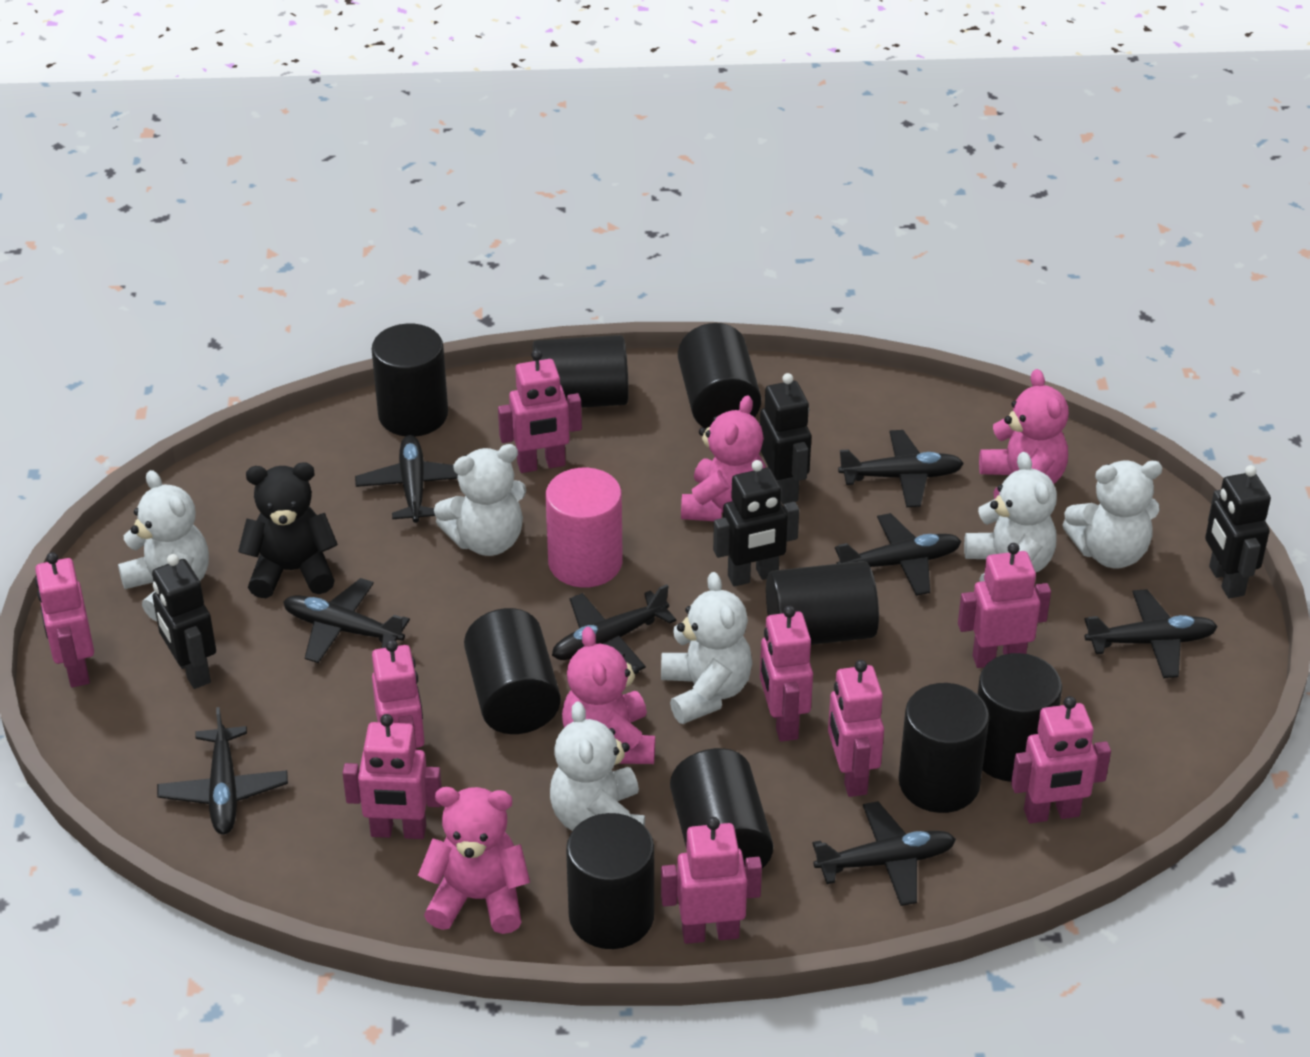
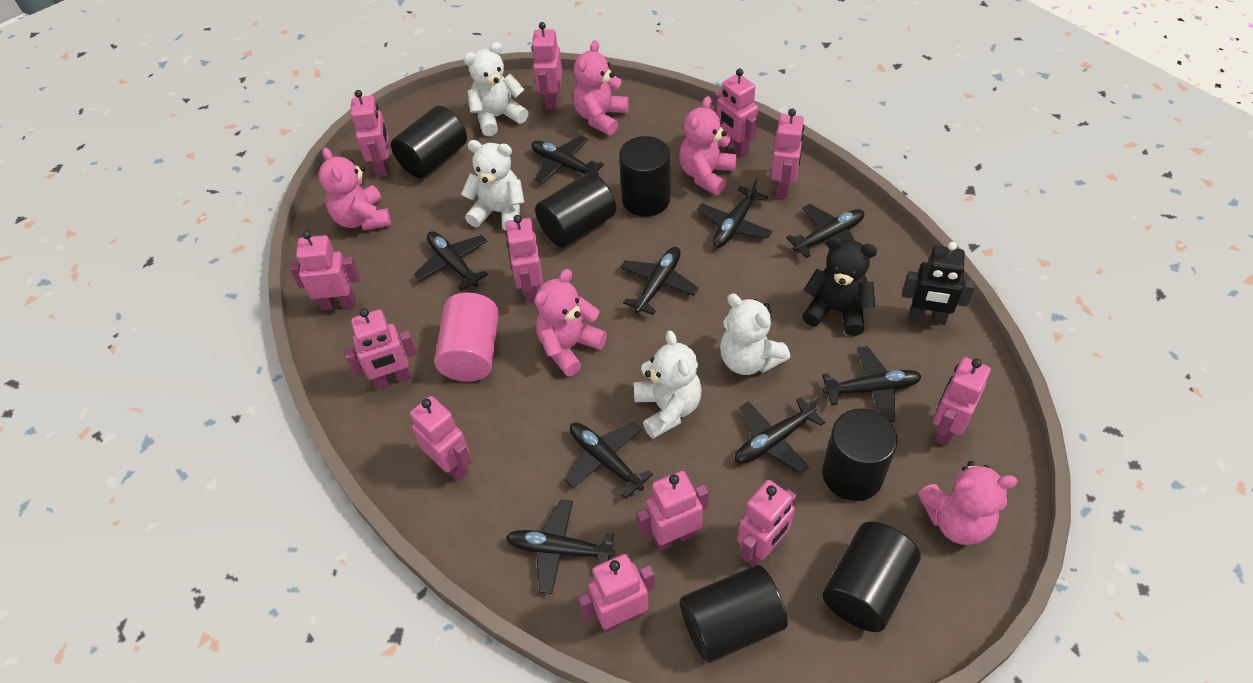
black cylinder: 9 -> 6
black plane: 8 -> 9
black robot: 4 -> 1
pink robot: 9 -> 12
pink teddy bear: 4 -> 5
white teddy bear: 6 -> 4

